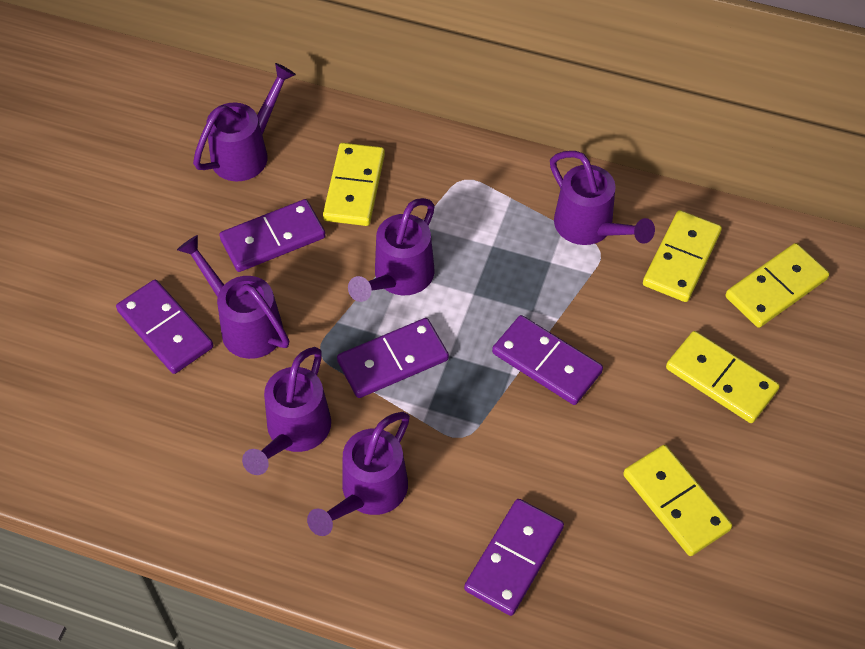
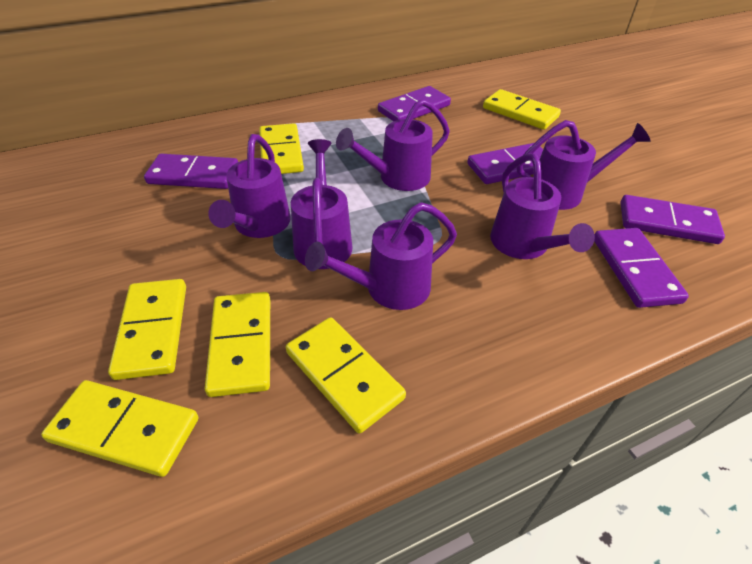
yellow domino: 5 -> 6

